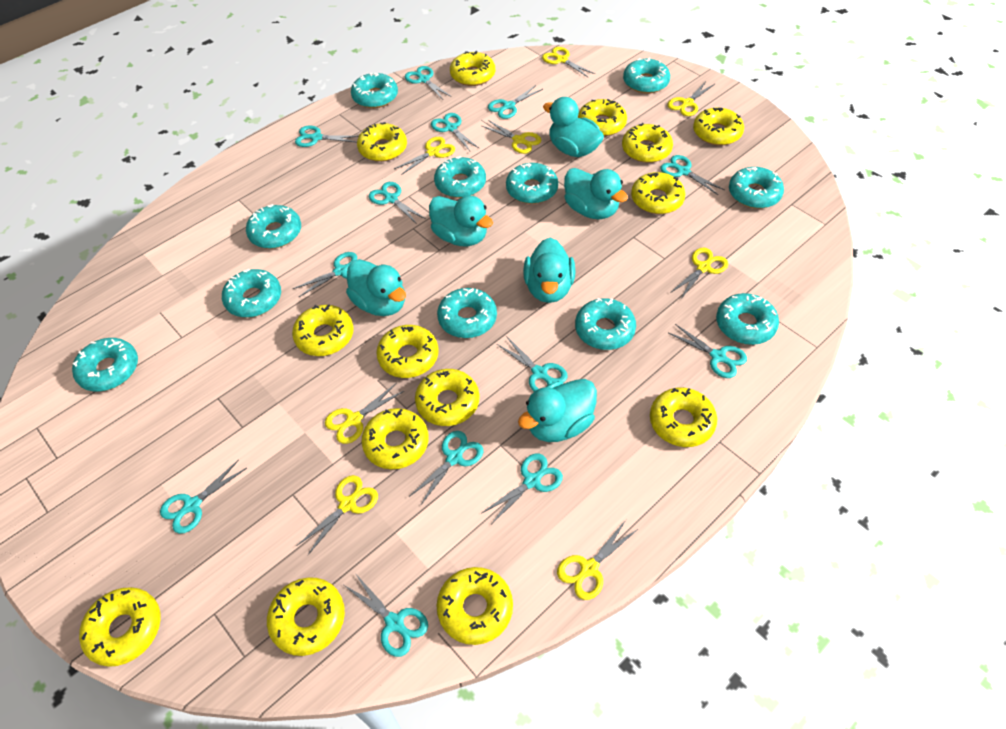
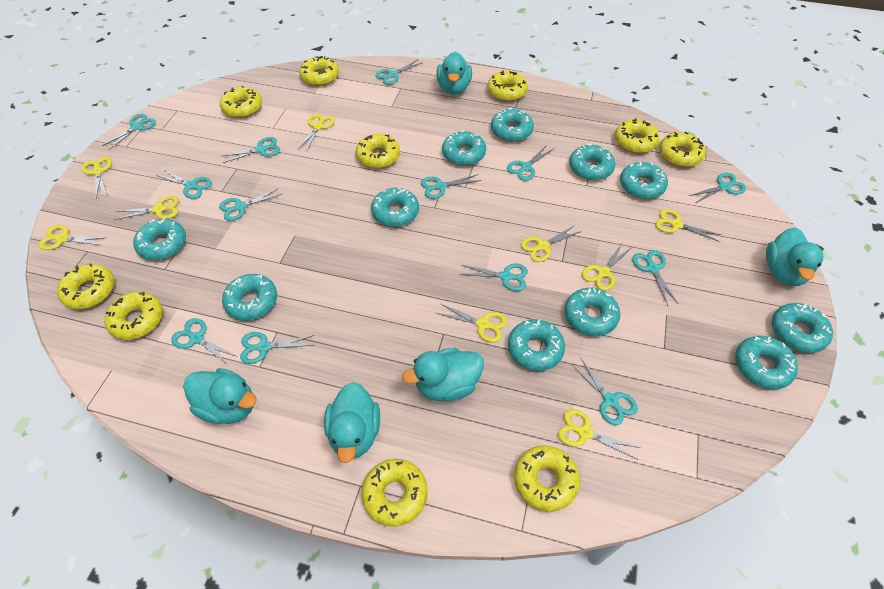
turquoise duck: 6 -> 5
yellow donut: 14 -> 10
yellow scissors: 8 -> 9

